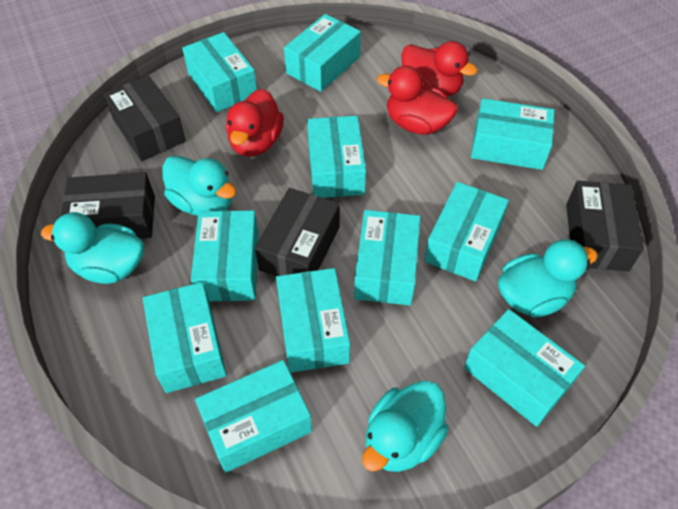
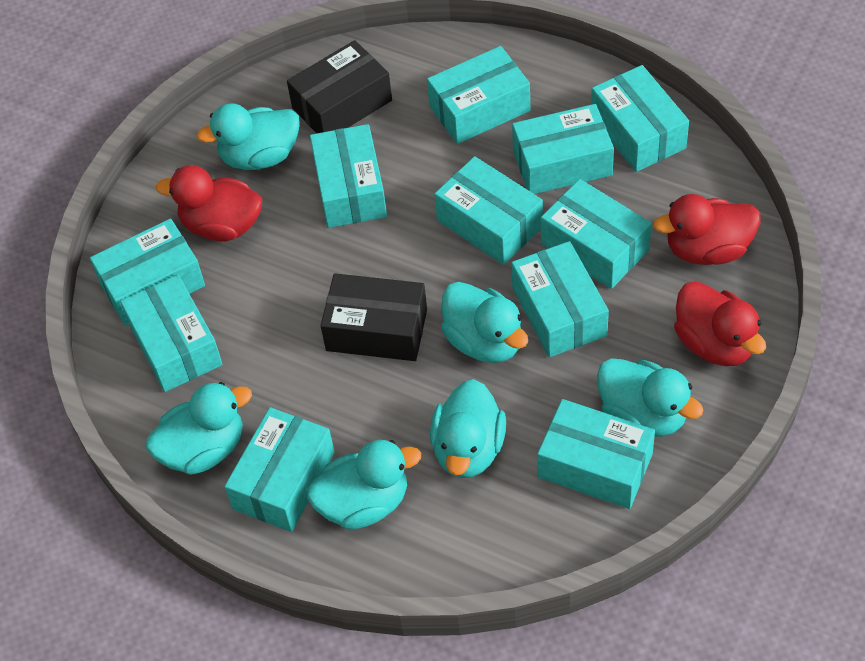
black box: 4 -> 2
turquoise duck: 4 -> 6

